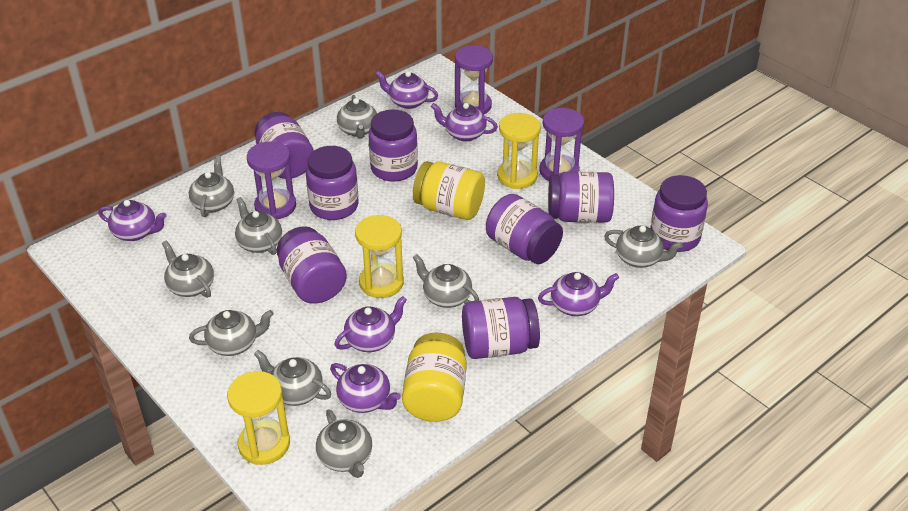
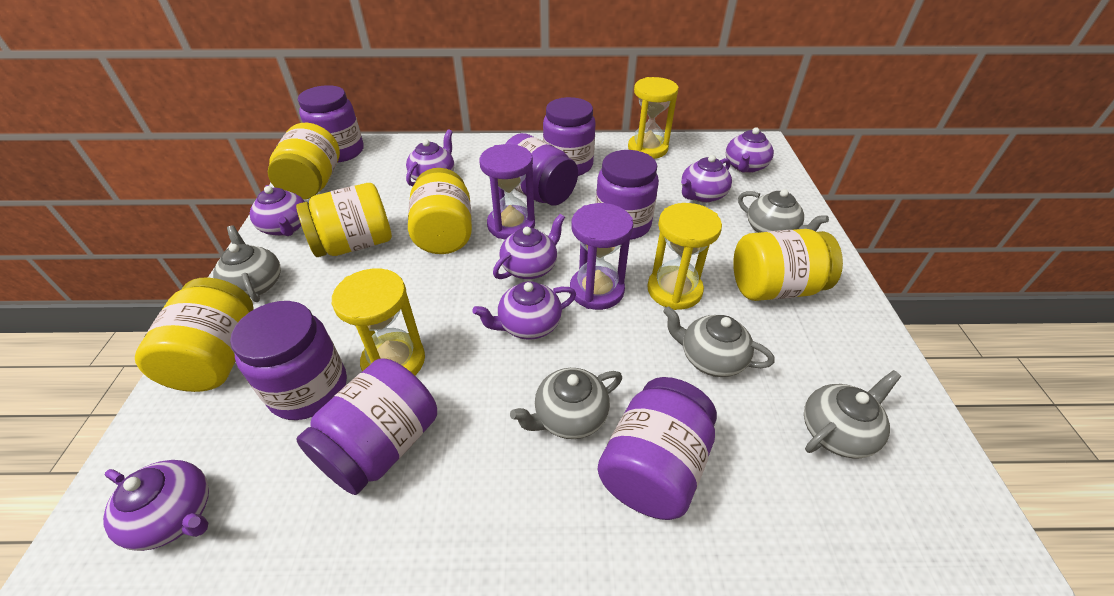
grey teapot: 9 -> 5
purple hourglass: 3 -> 2
purple jar: 8 -> 7
purple teapot: 6 -> 7
yellow jar: 2 -> 5

